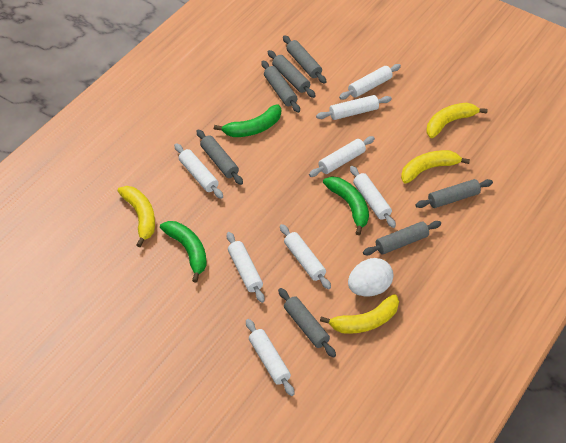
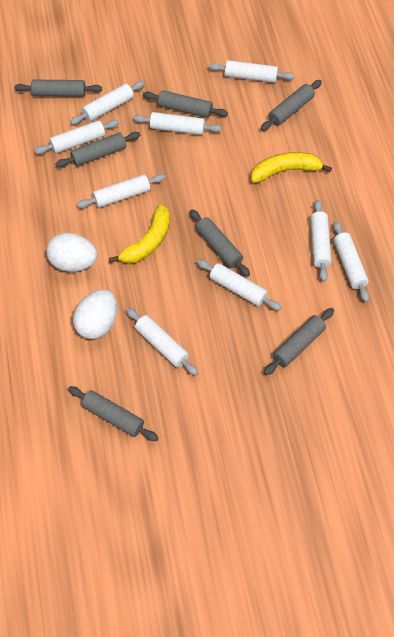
green banana: 3 -> 0
white egg: 1 -> 2
white rolling pin: 8 -> 9
yellow banana: 4 -> 2

